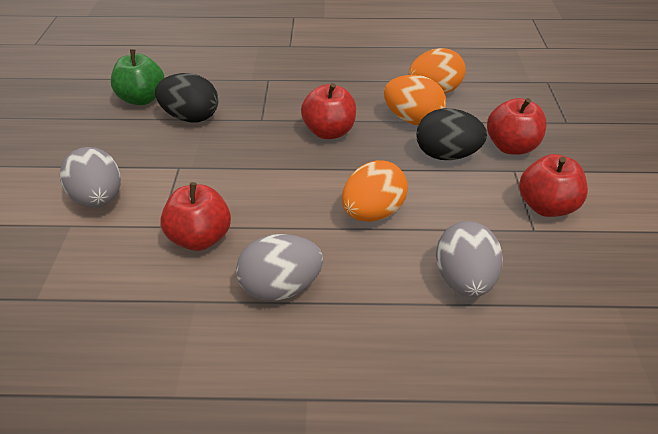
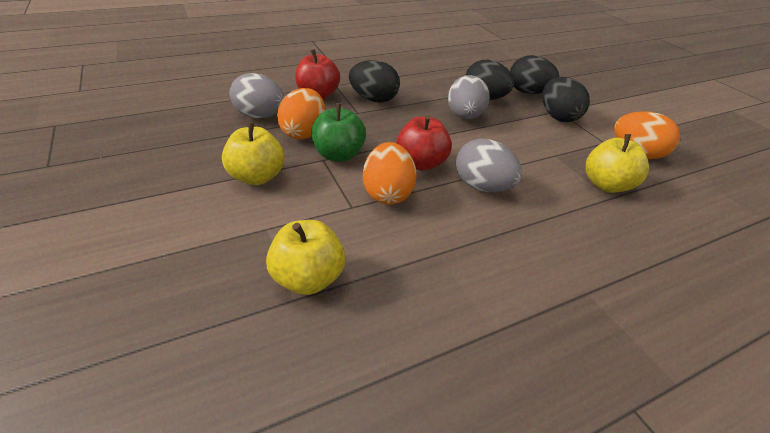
black egg: 2 -> 4
red apple: 4 -> 2
yellow apple: 0 -> 3

